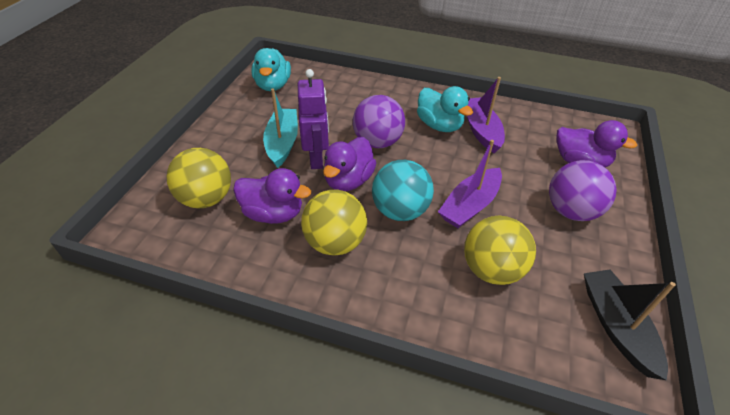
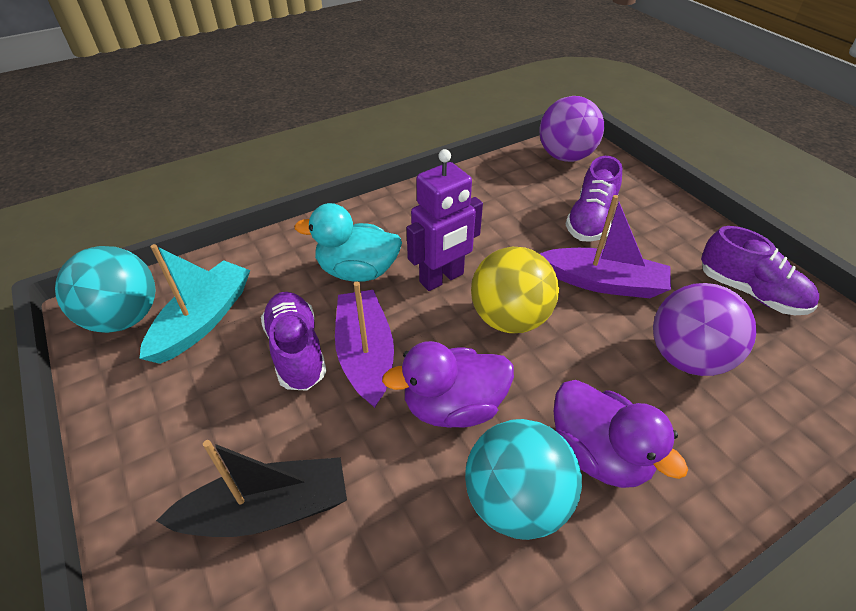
purple duck: 3 -> 2
purple shoe: 0 -> 3
turquoise ball: 1 -> 2
turquoise duck: 2 -> 1
yellow ball: 3 -> 1

